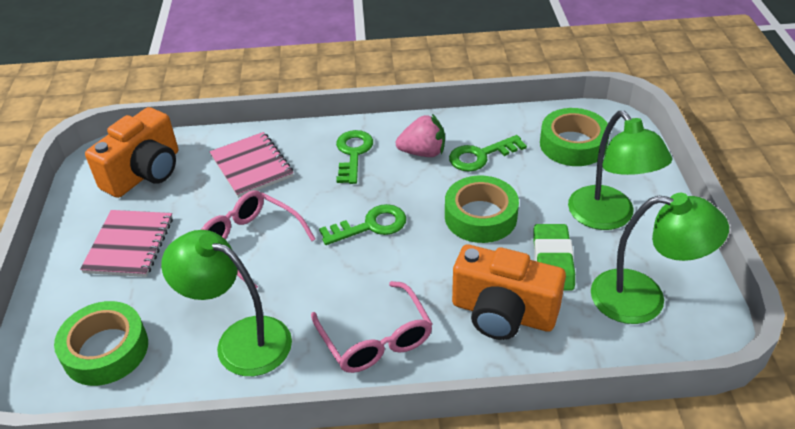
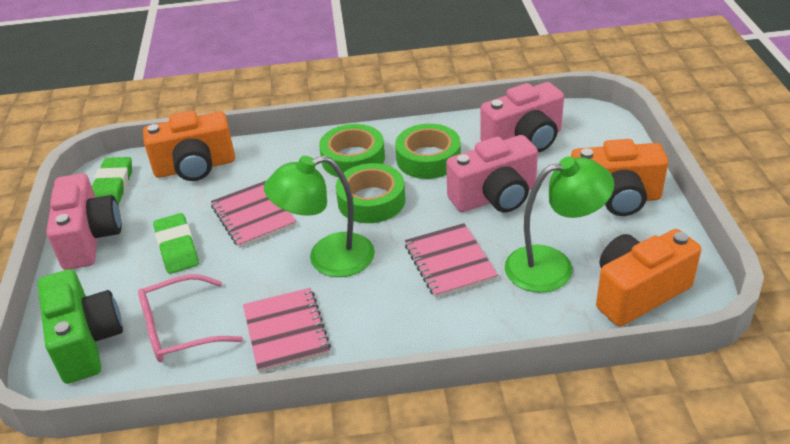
green camera: 0 -> 1
green eraser: 1 -> 2
green key: 3 -> 0
green lamp: 3 -> 2
orange camera: 2 -> 3
pink camera: 0 -> 3
pink glasses: 2 -> 1
pink notebook: 2 -> 3
pink strawberry: 1 -> 0

